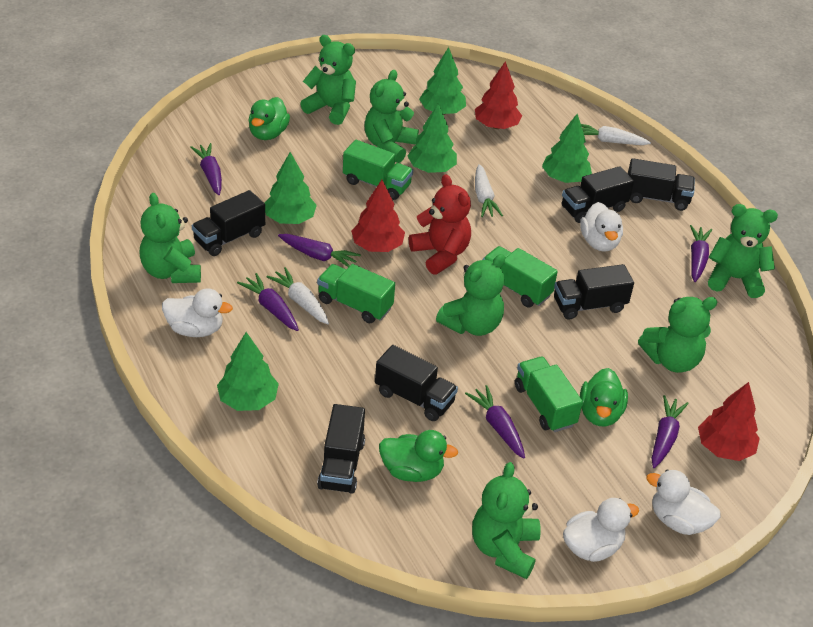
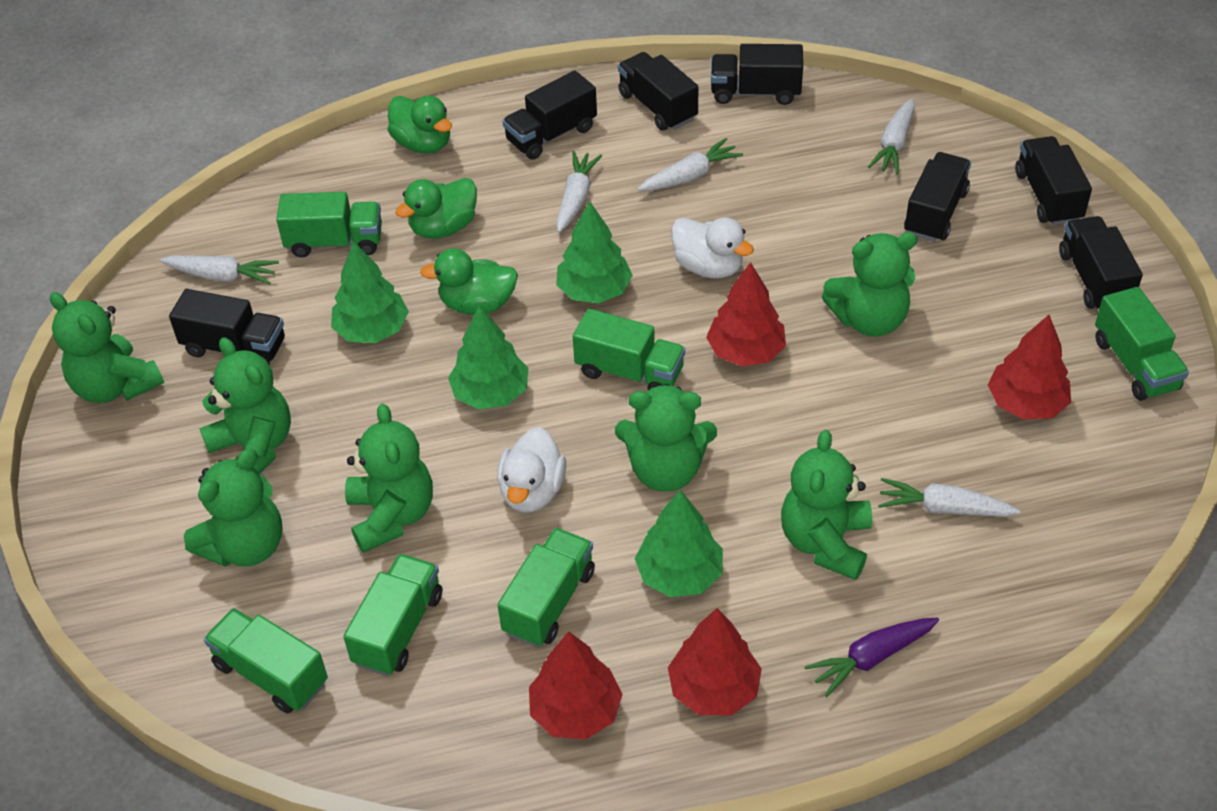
black truck: 6 -> 7
green tree: 5 -> 4
green truck: 4 -> 6
purple carrot: 6 -> 1
red teddy bear: 1 -> 0
red tree: 3 -> 4
white carrot: 3 -> 5
white duck: 4 -> 2

